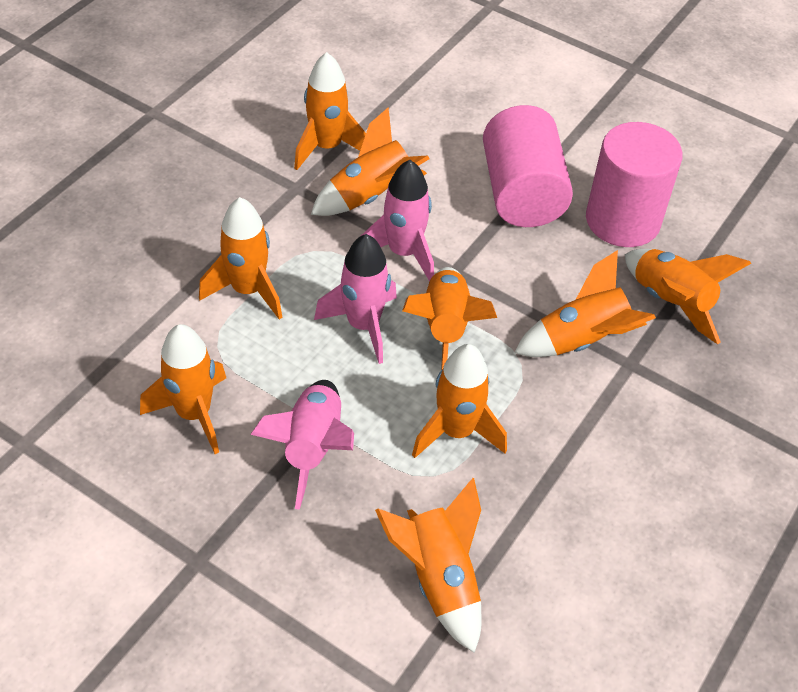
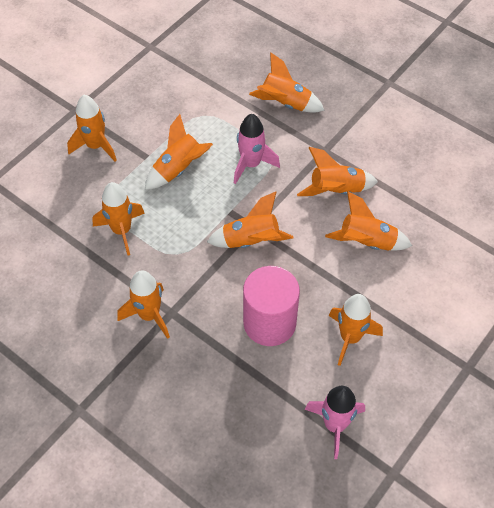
pink cylinder: 2 -> 1
pink rocket: 3 -> 2

